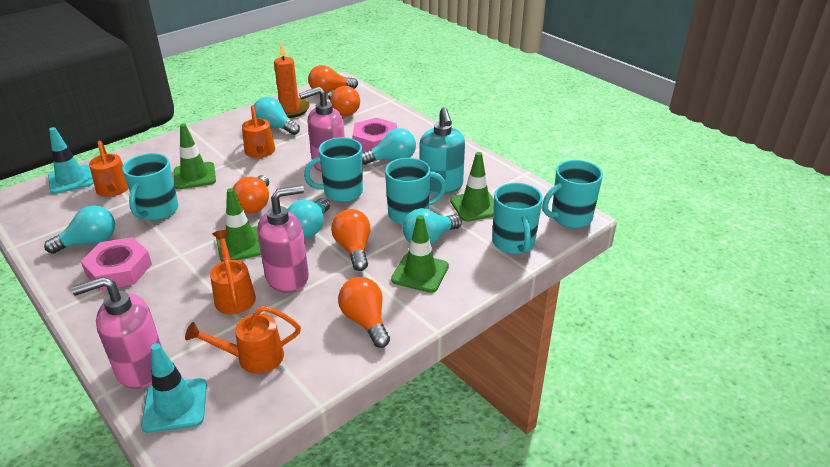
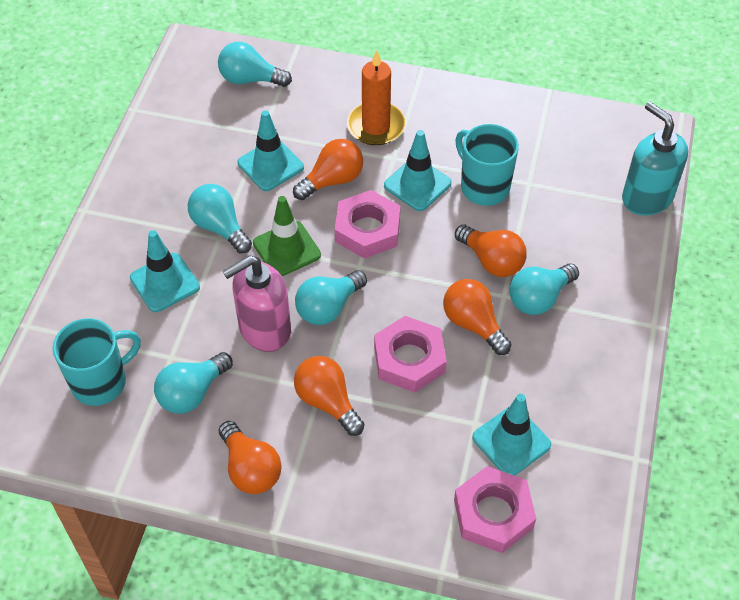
green traffic cone: 4 -> 1
orange watering can: 4 -> 0
pink nut: 2 -> 3
pink soap dispenser: 3 -> 1
turquoise mug: 5 -> 2
turquoise traffic cone: 2 -> 4

